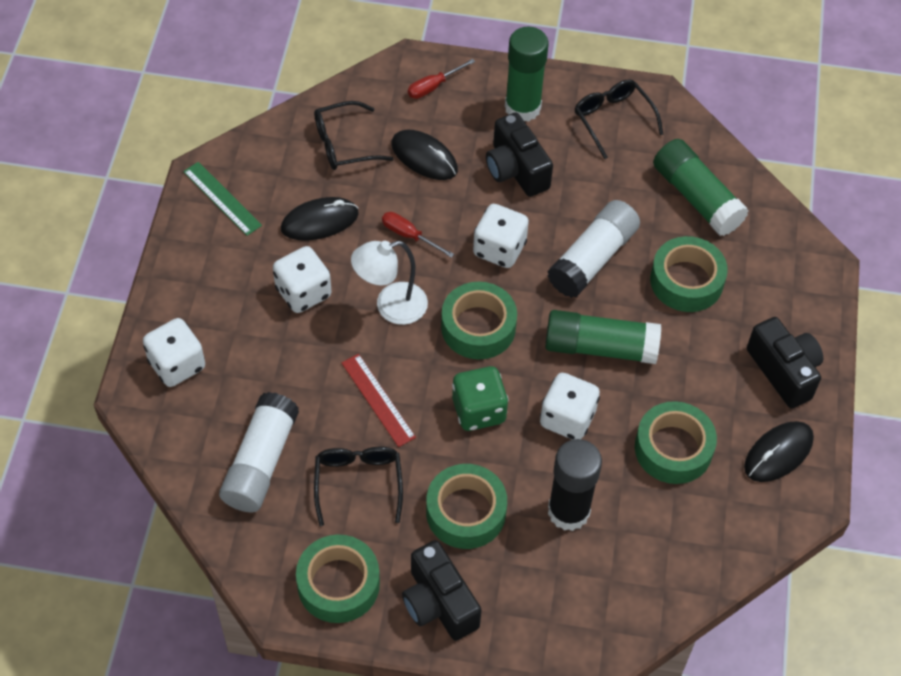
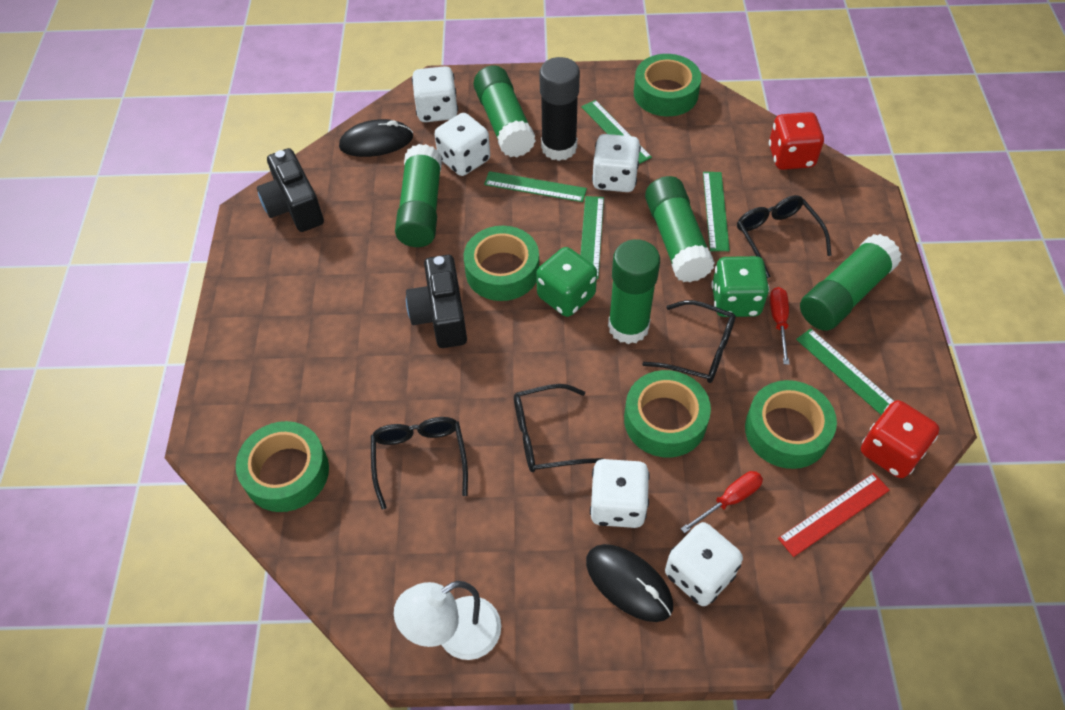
black camera: 3 -> 2
black glasses: 3 -> 4
black mouse: 3 -> 2
green dice: 1 -> 2
green glue stick: 3 -> 5
green ruler: 1 -> 5
red dice: 0 -> 2
white dice: 4 -> 5
white glue stick: 2 -> 0

